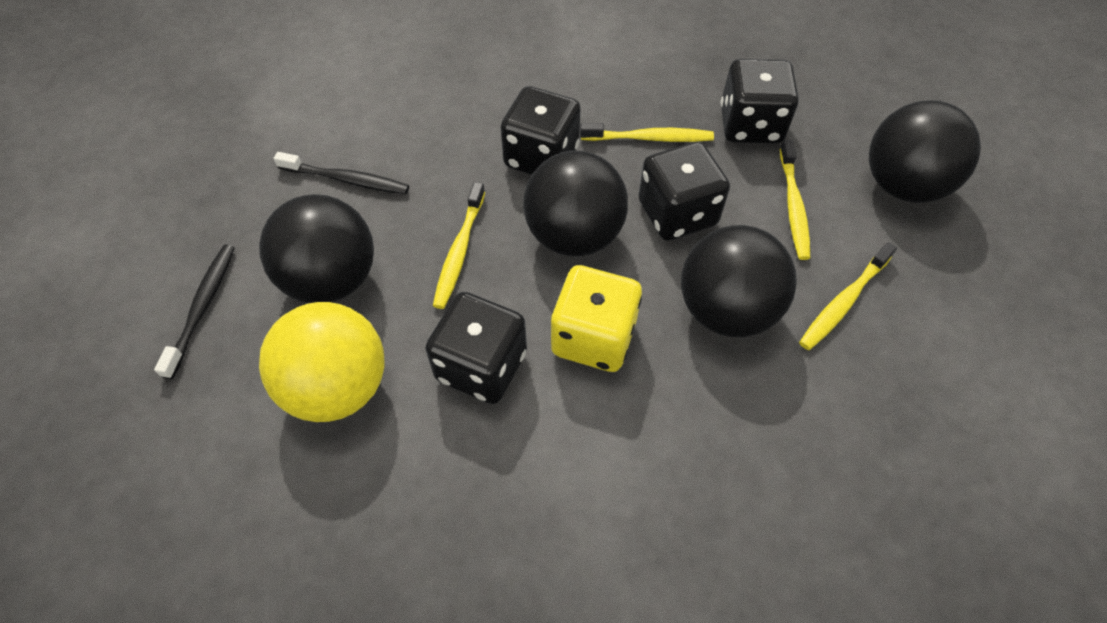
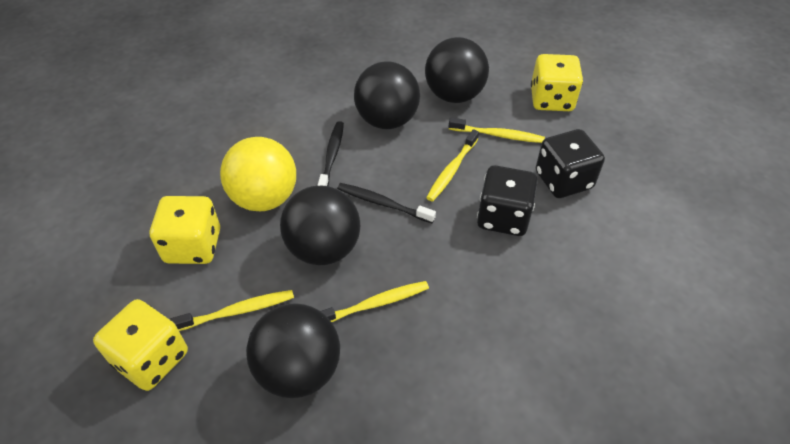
black dice: 4 -> 2
yellow dice: 1 -> 3

